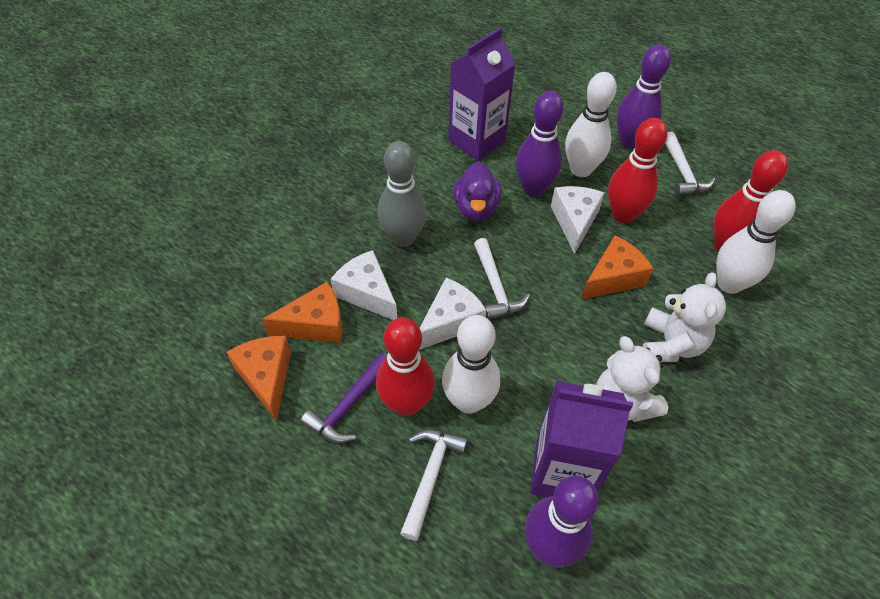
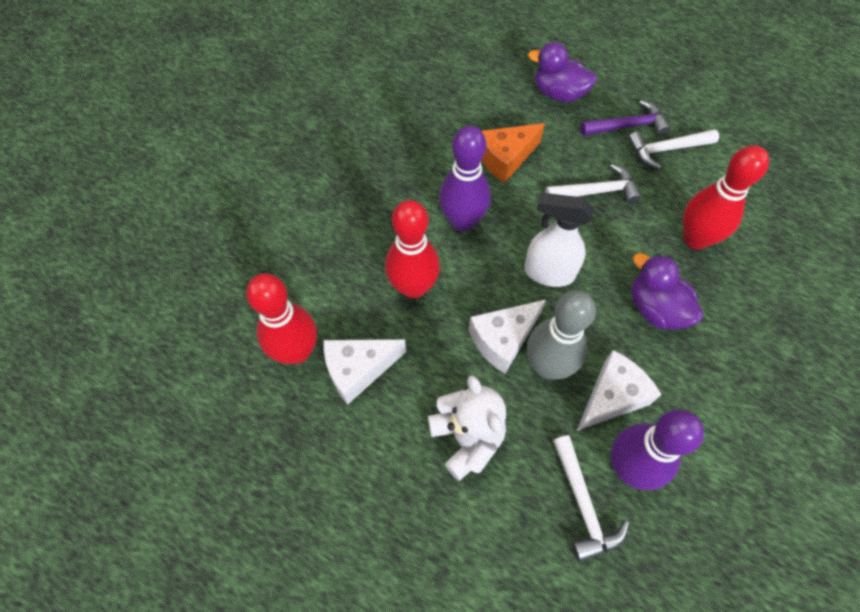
orange cheese: 3 -> 1
purple bowling pin: 3 -> 2
purple carton: 2 -> 0
purple duck: 1 -> 2
white bowling pin: 3 -> 0
white spray bottle: 0 -> 1
white teddy bear: 2 -> 1

